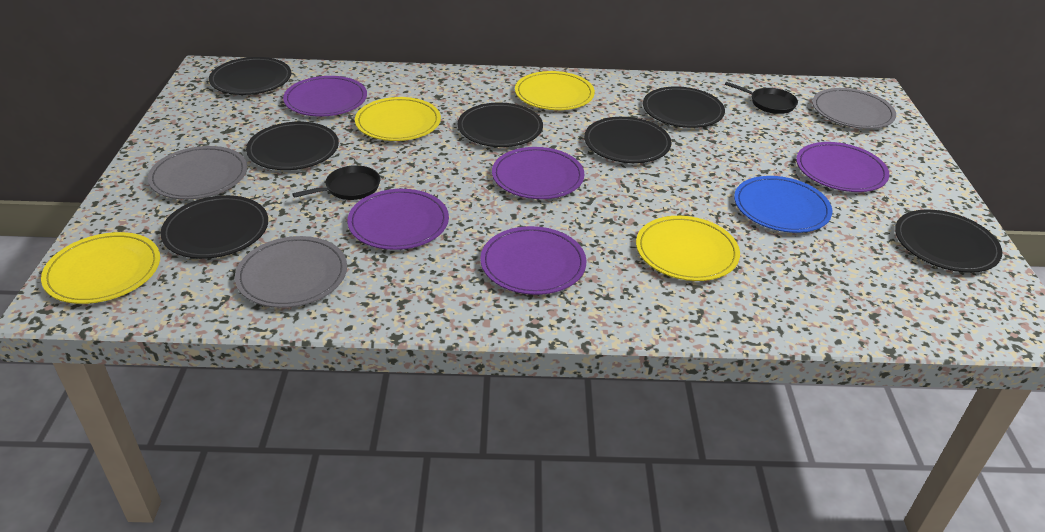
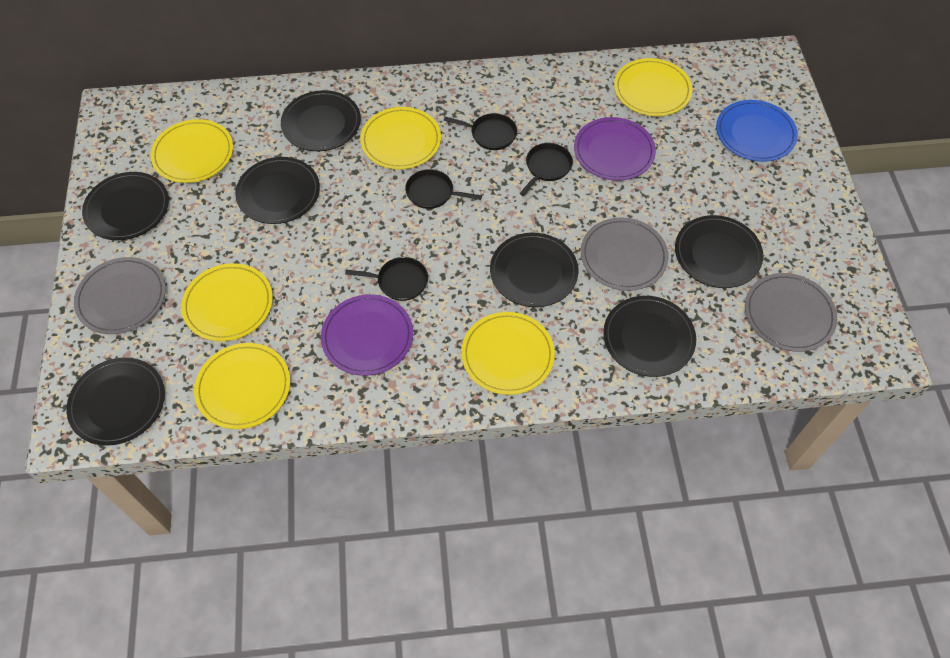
black pan: 2 -> 4
purple plate: 5 -> 2
yellow plate: 4 -> 6

